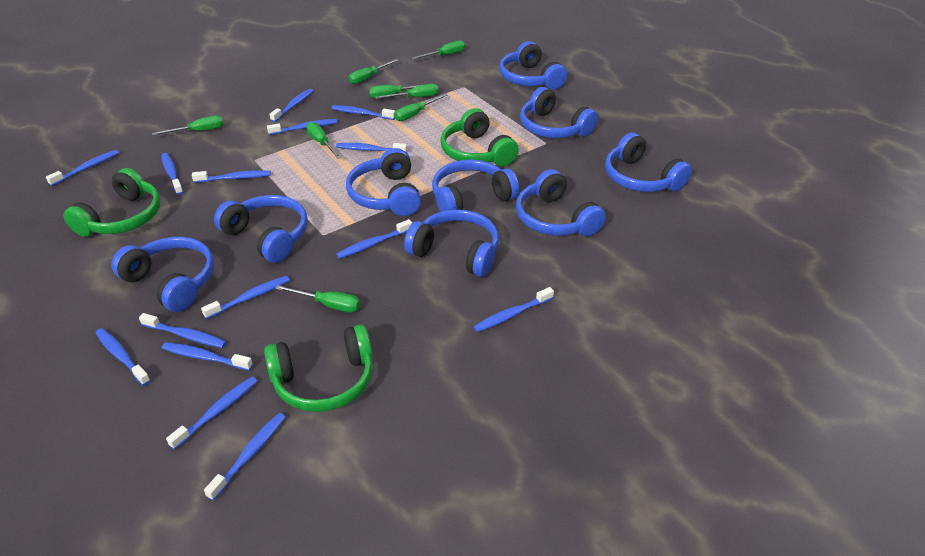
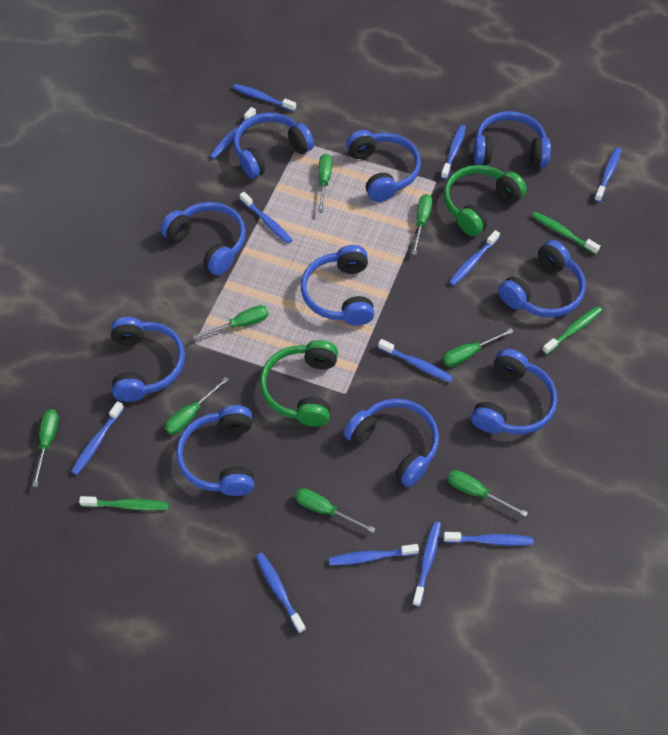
blue headphones: 9 -> 10
blue toothbrush: 15 -> 12
green headphones: 3 -> 2
green toothbrush: 0 -> 3

